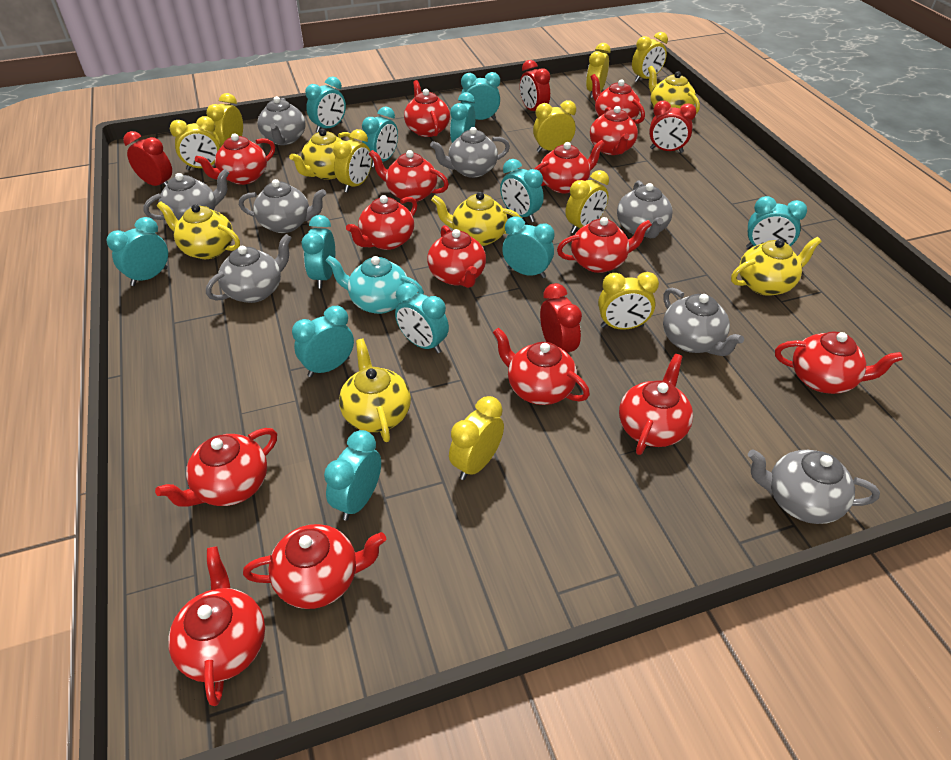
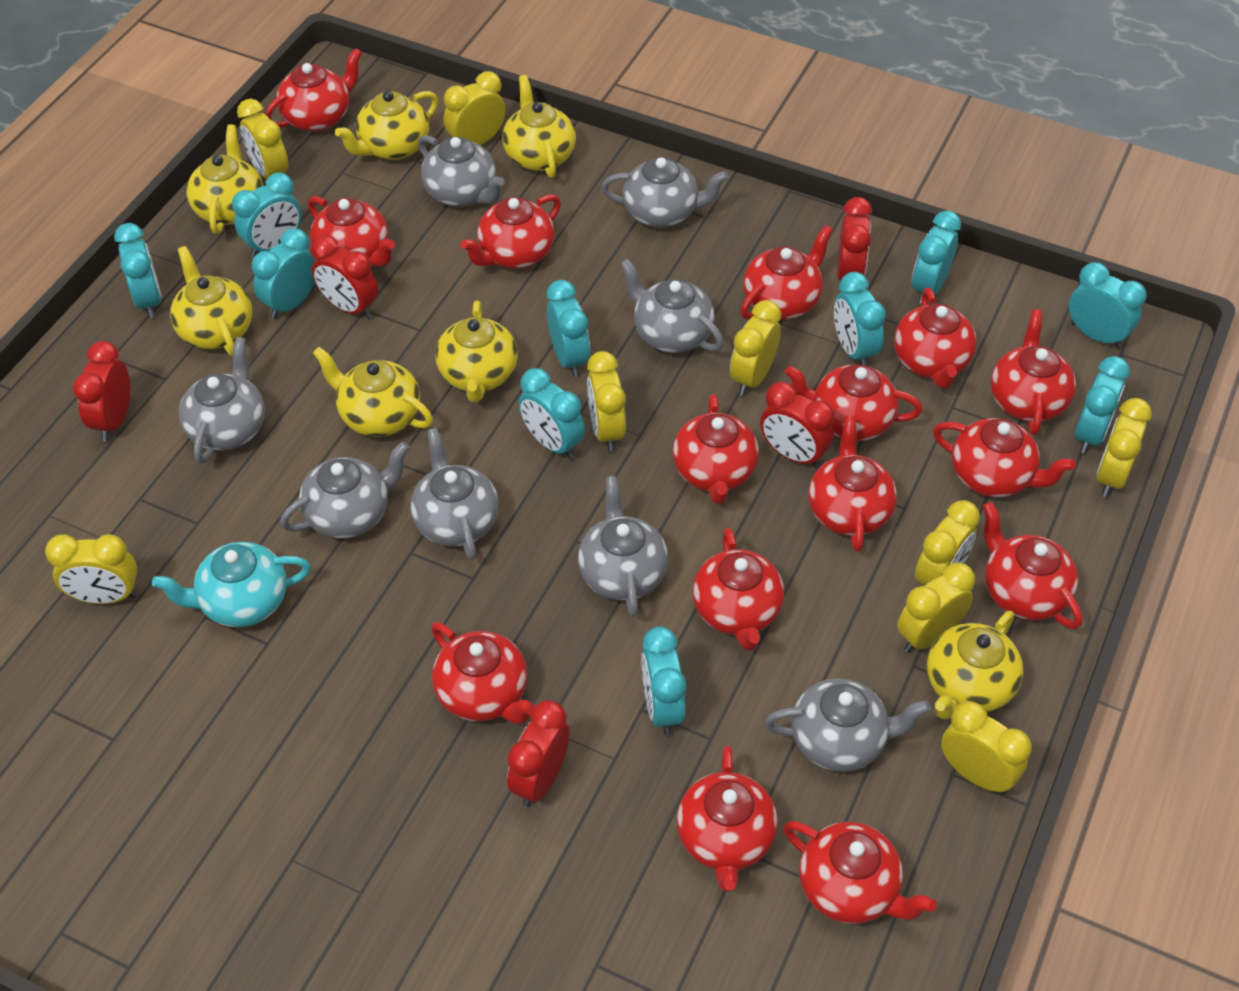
red clock: 4 -> 5
turquoise clock: 12 -> 10
yellow teapot: 6 -> 7

